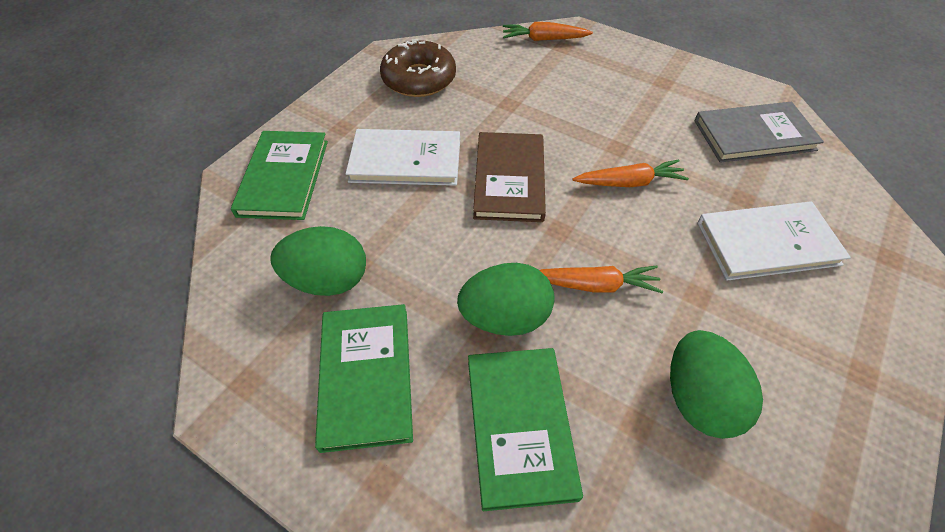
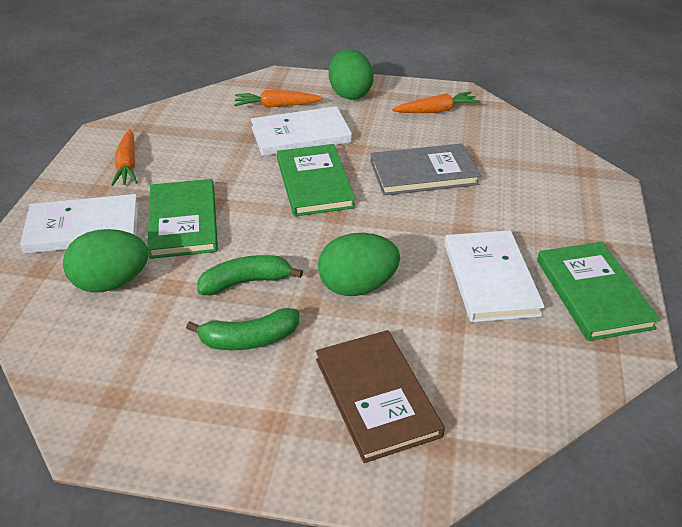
brown donut: 1 -> 0
green banana: 0 -> 2
white book: 2 -> 3

